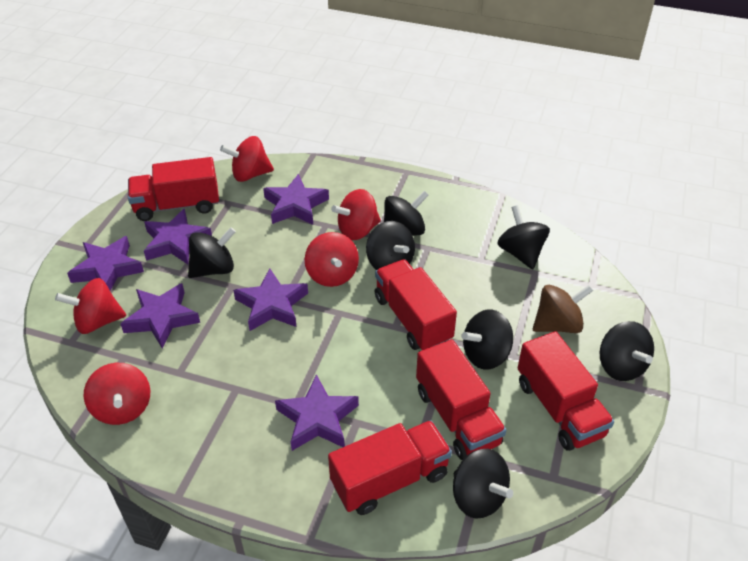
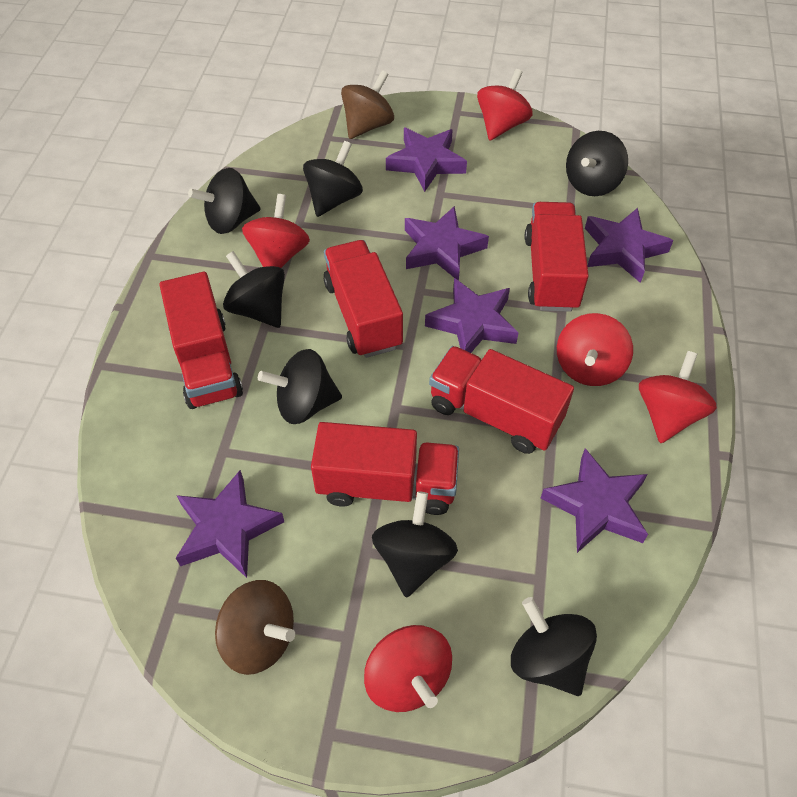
brown spinning top: 1 -> 2

